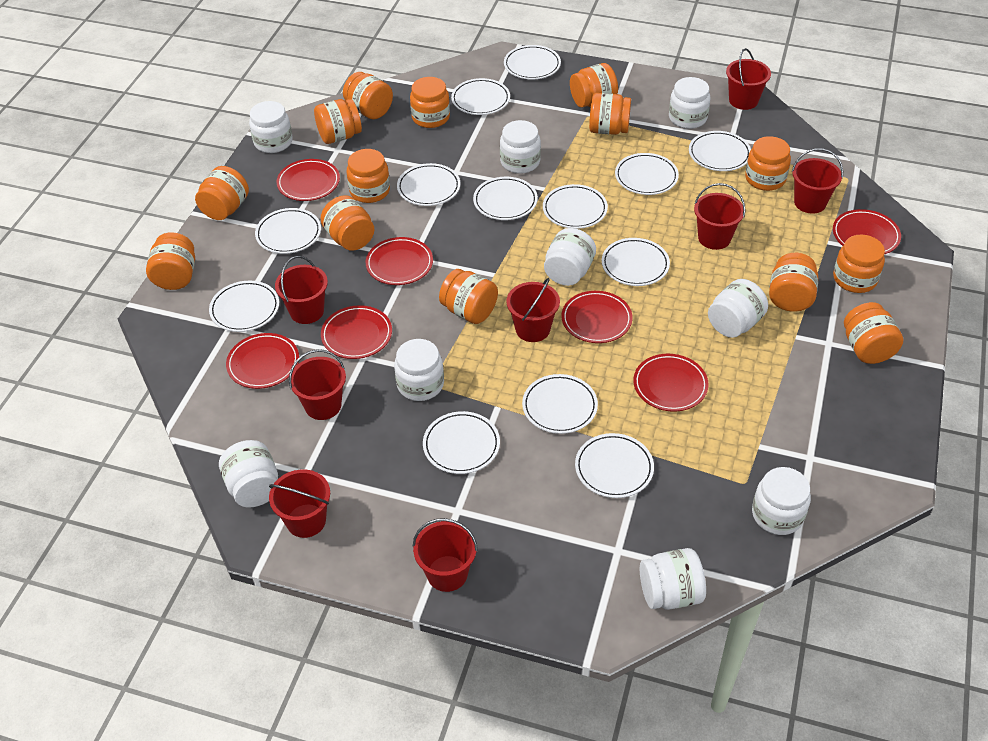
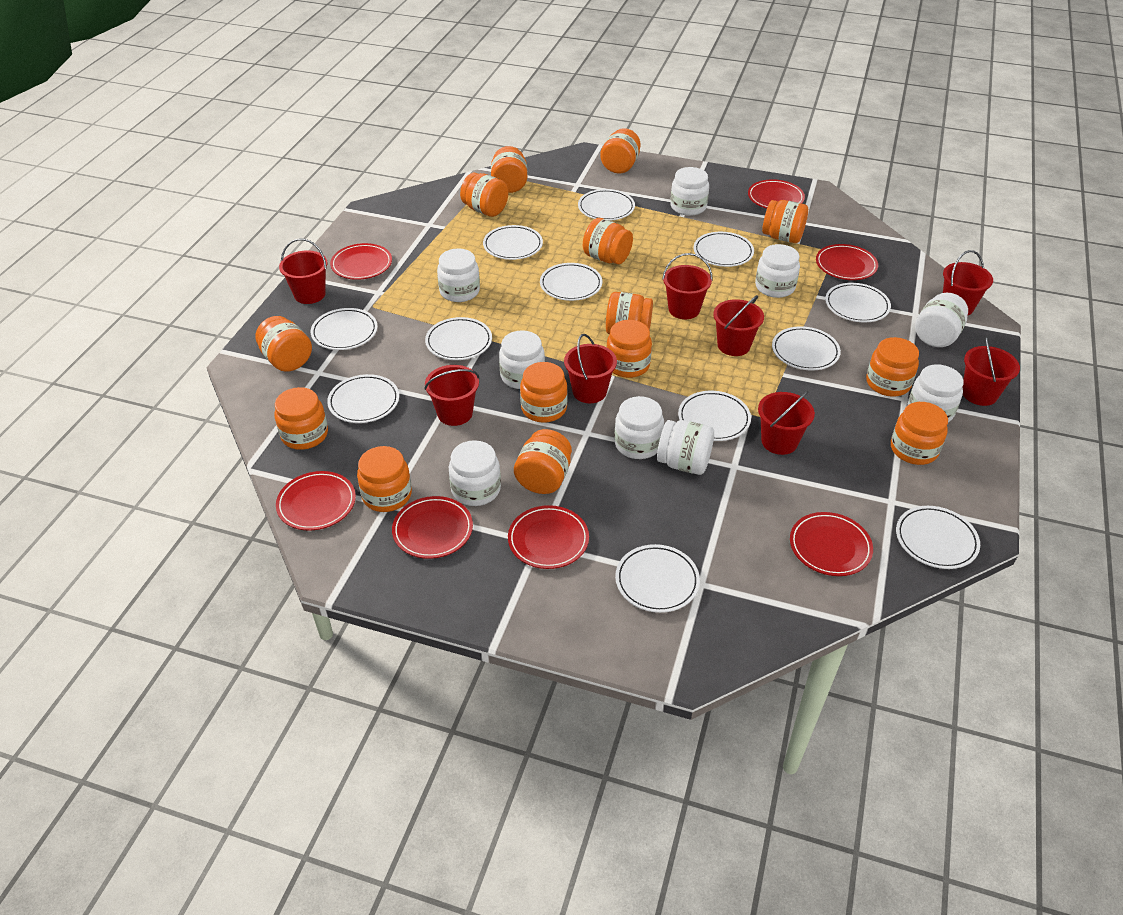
white plate: 13 -> 12

